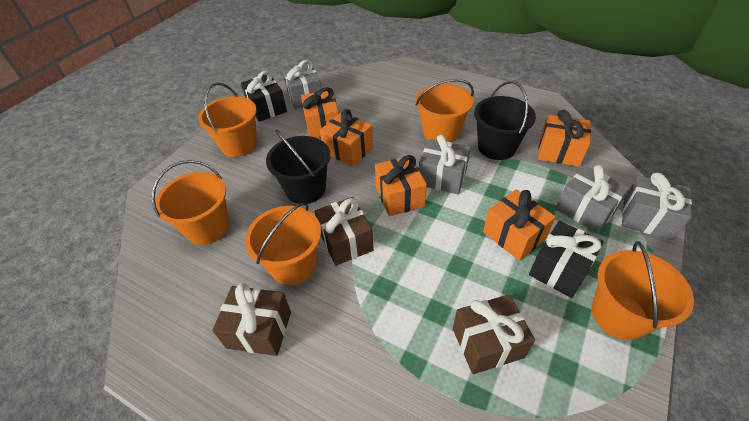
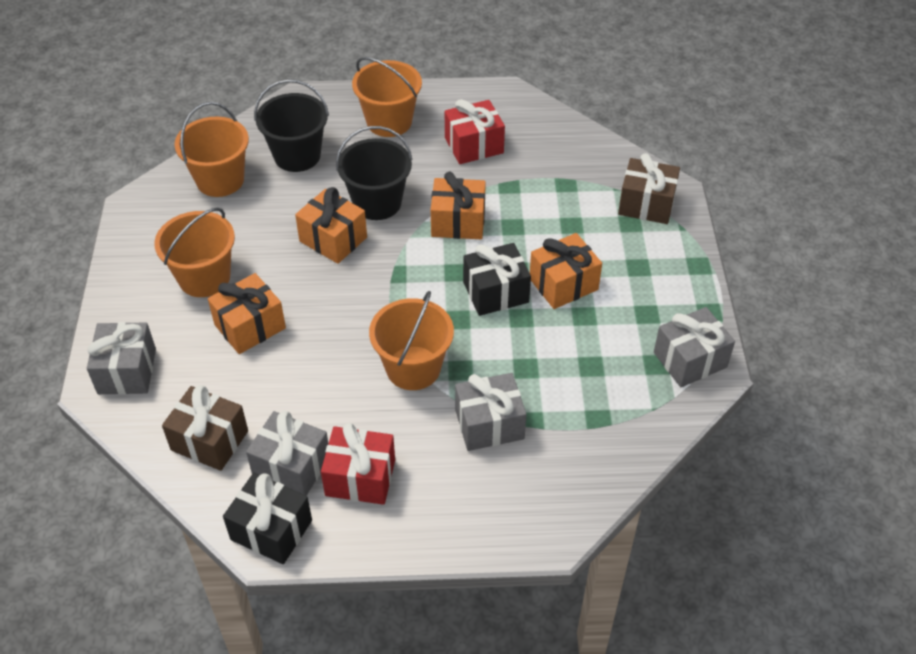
brown gift: 3 -> 2
orange bucket: 5 -> 4
orange gift: 5 -> 4
red gift: 0 -> 2

